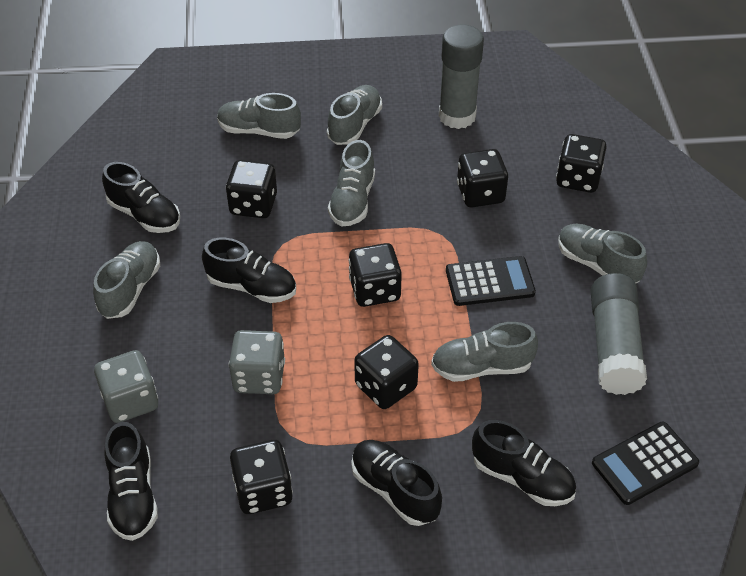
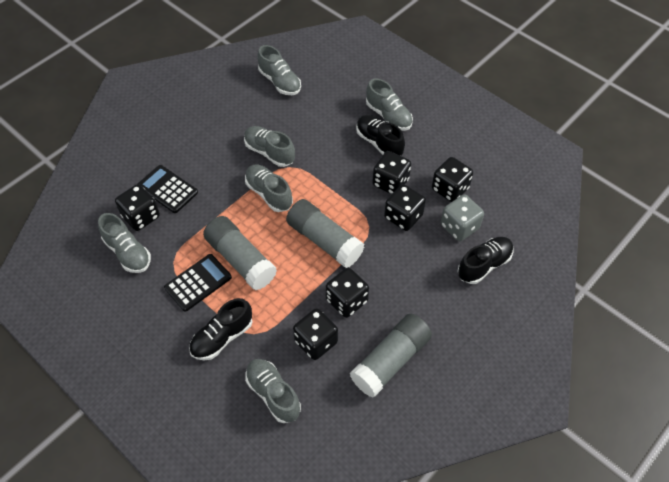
black shoe: 5 -> 3
grey dice: 2 -> 1
grey glue stick: 2 -> 3

